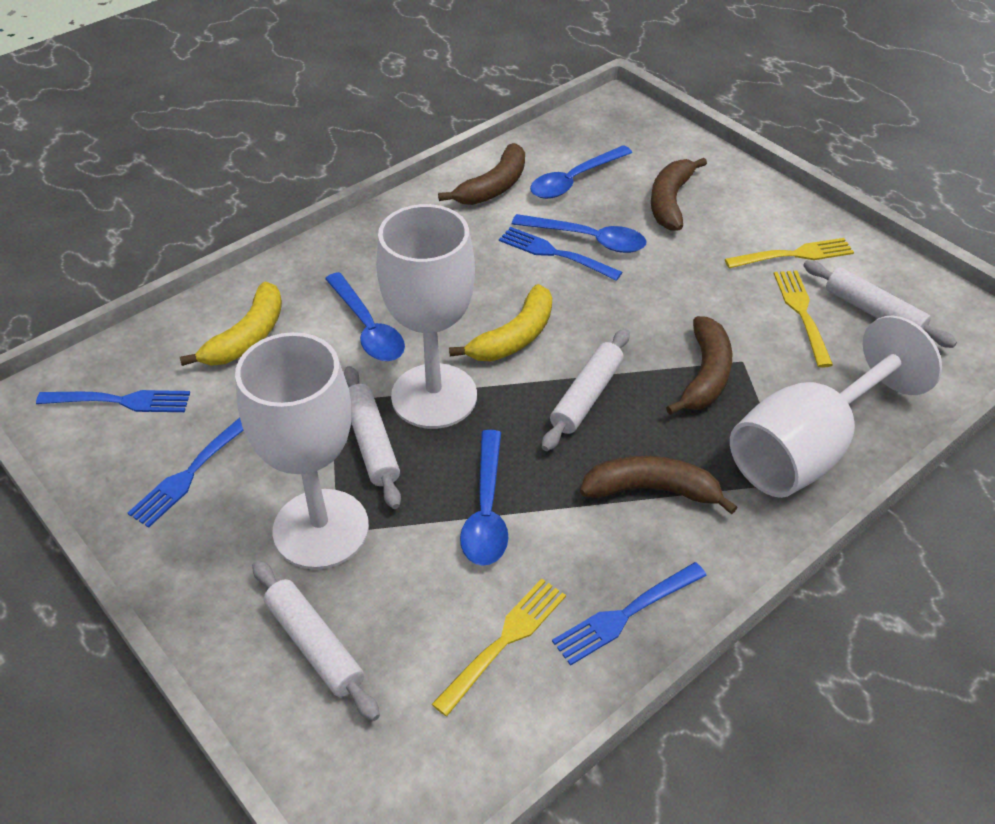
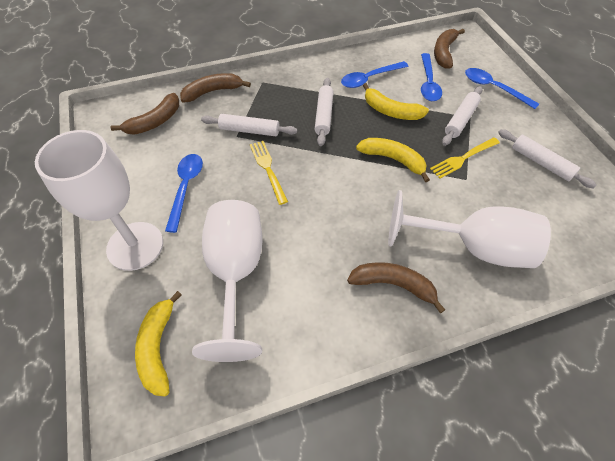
blue fork: 4 -> 0
yellow banana: 2 -> 3
yellow fork: 3 -> 2

